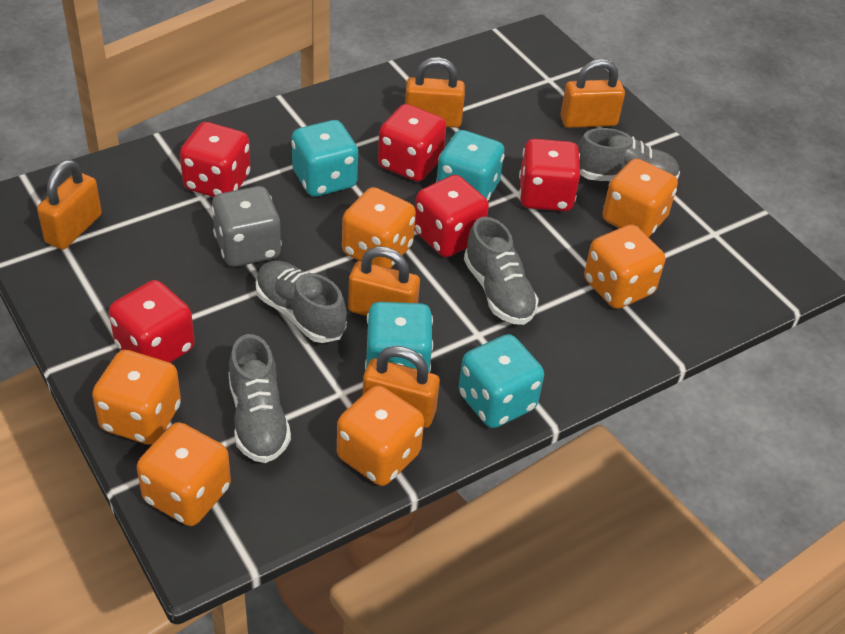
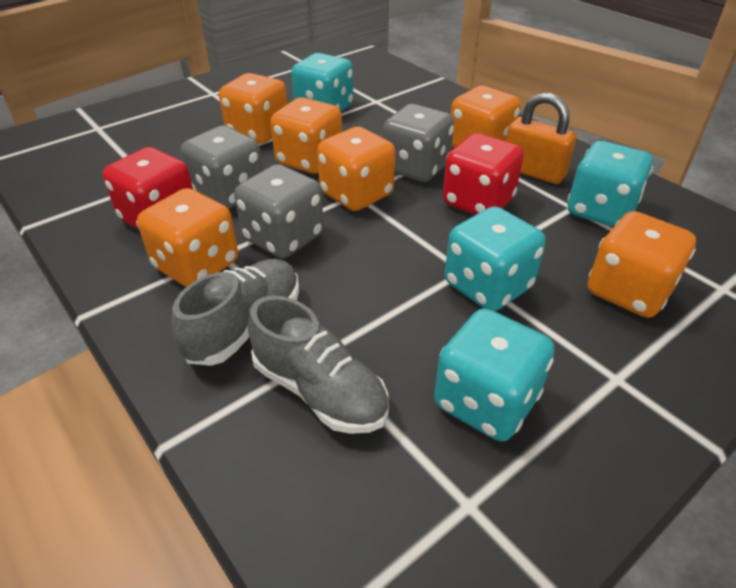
grey dice: 1 -> 3
grey shoe: 4 -> 2
orange padlock: 5 -> 1
red dice: 5 -> 2

